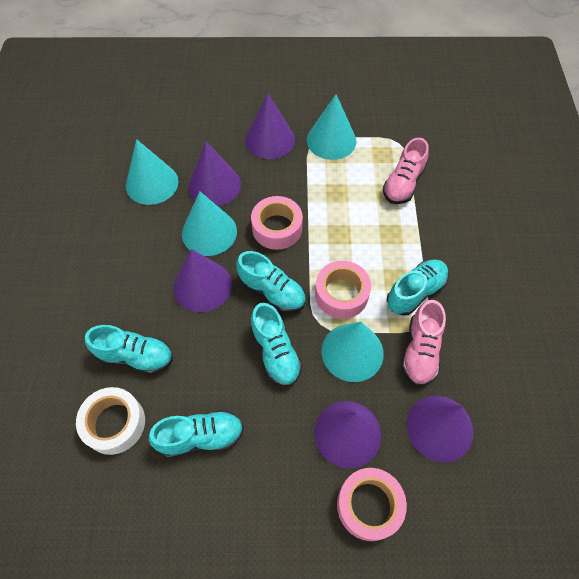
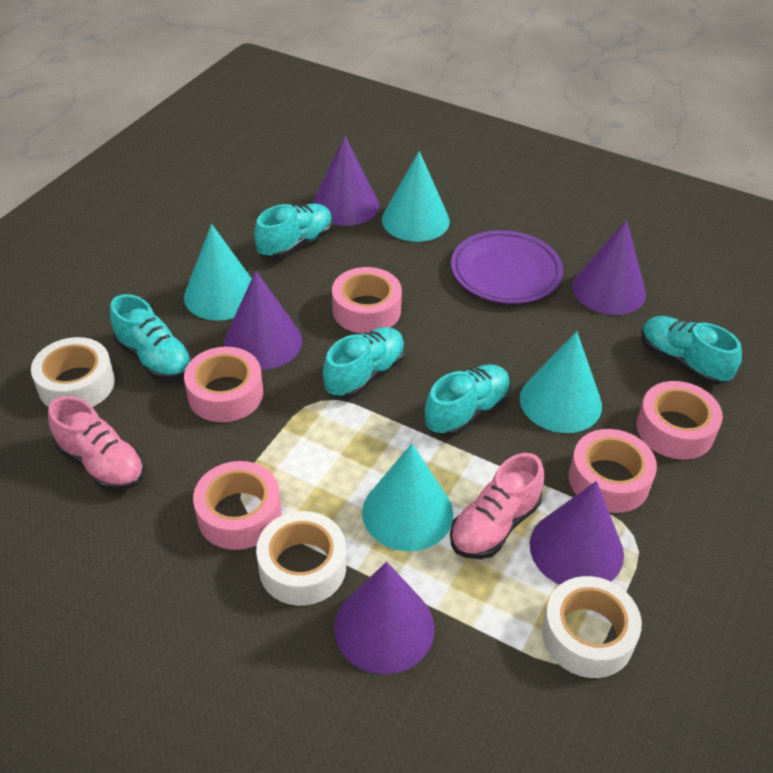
pink tape: 3 -> 5
purple plate: 0 -> 1
white tape: 1 -> 3

